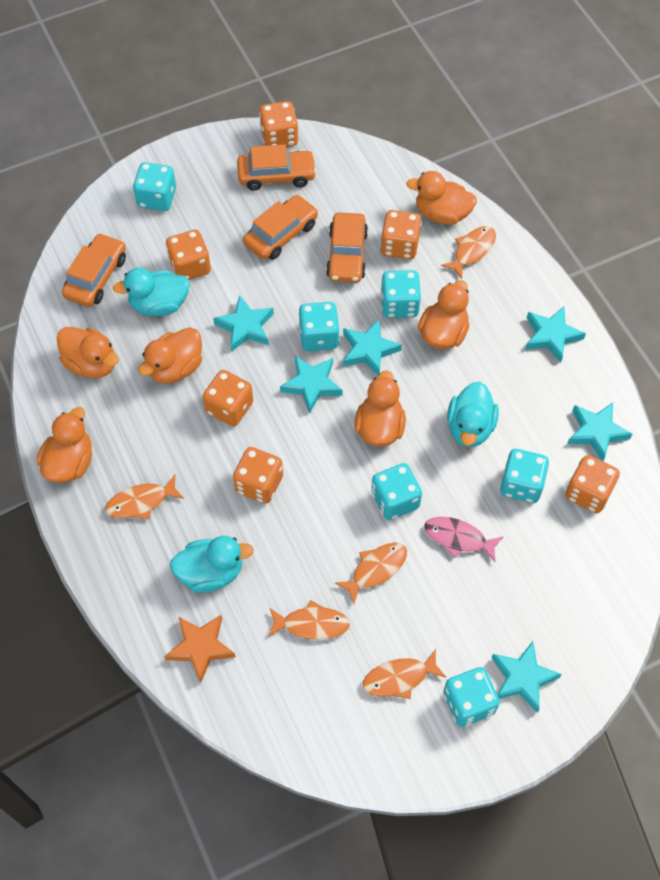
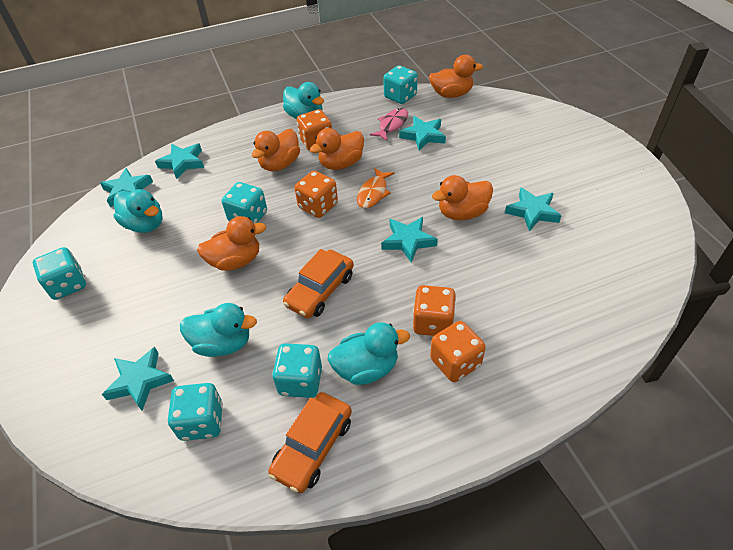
orange car: 4 -> 2
orange dice: 6 -> 4
orange duck: 6 -> 5
orange fish: 5 -> 1
orange star: 1 -> 0
turquoise dice: 6 -> 5
turquoise duck: 3 -> 4

